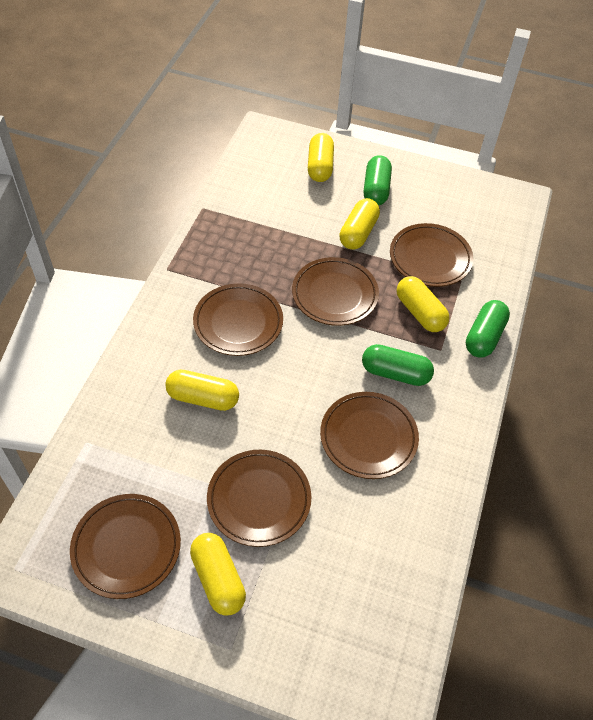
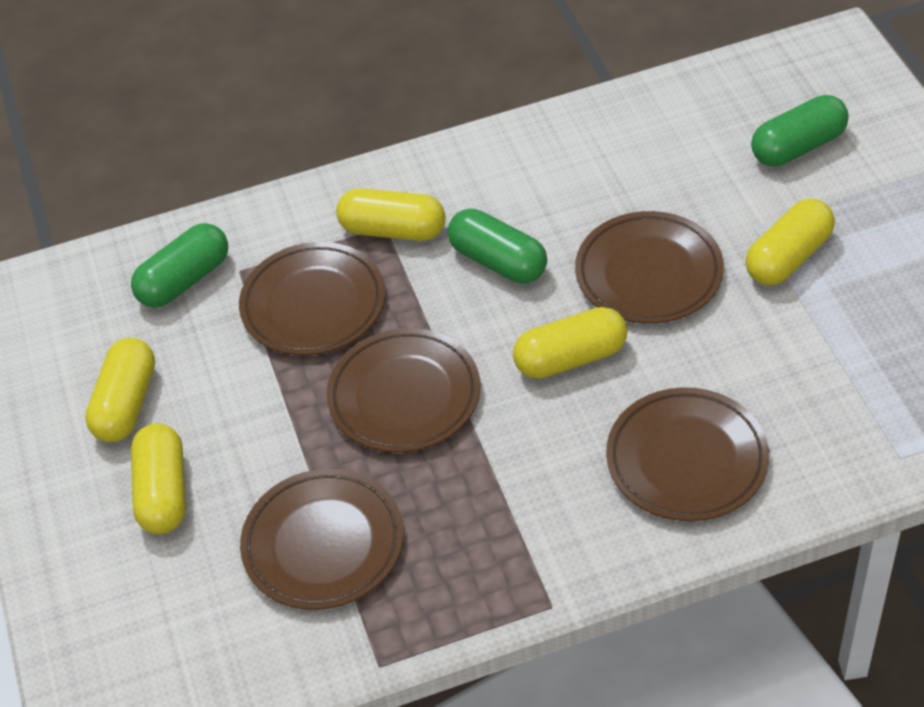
brown plate: 6 -> 5

